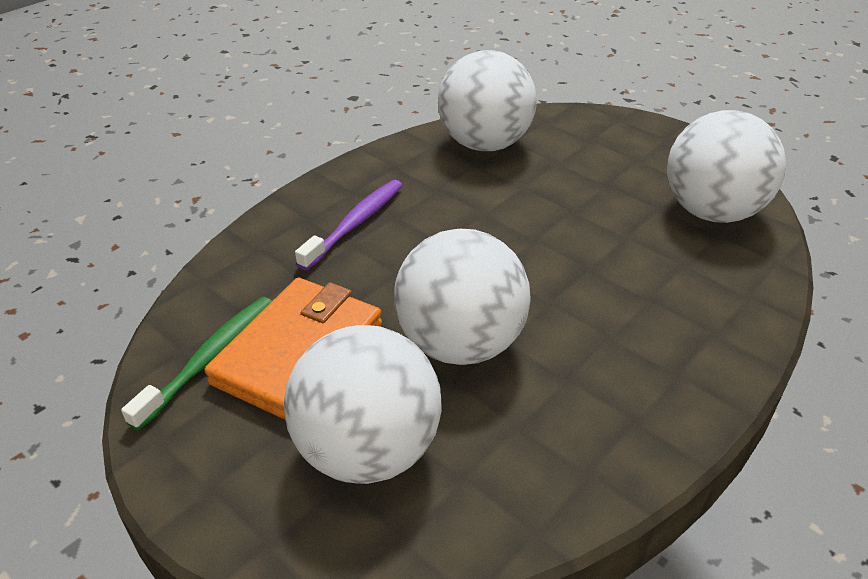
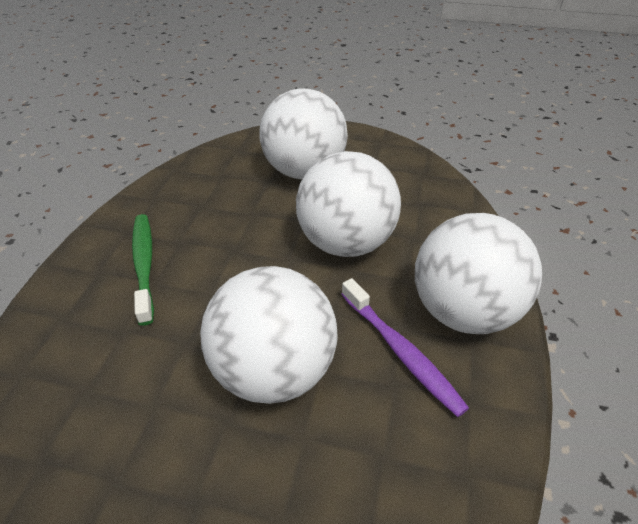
orange wallet: 1 -> 0

